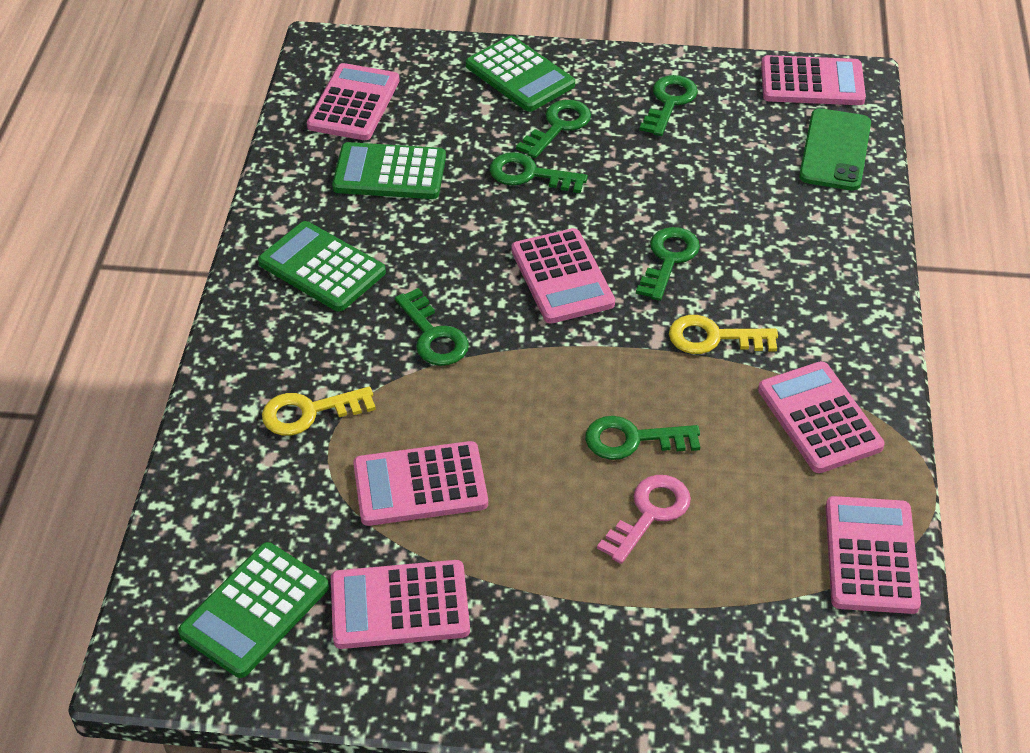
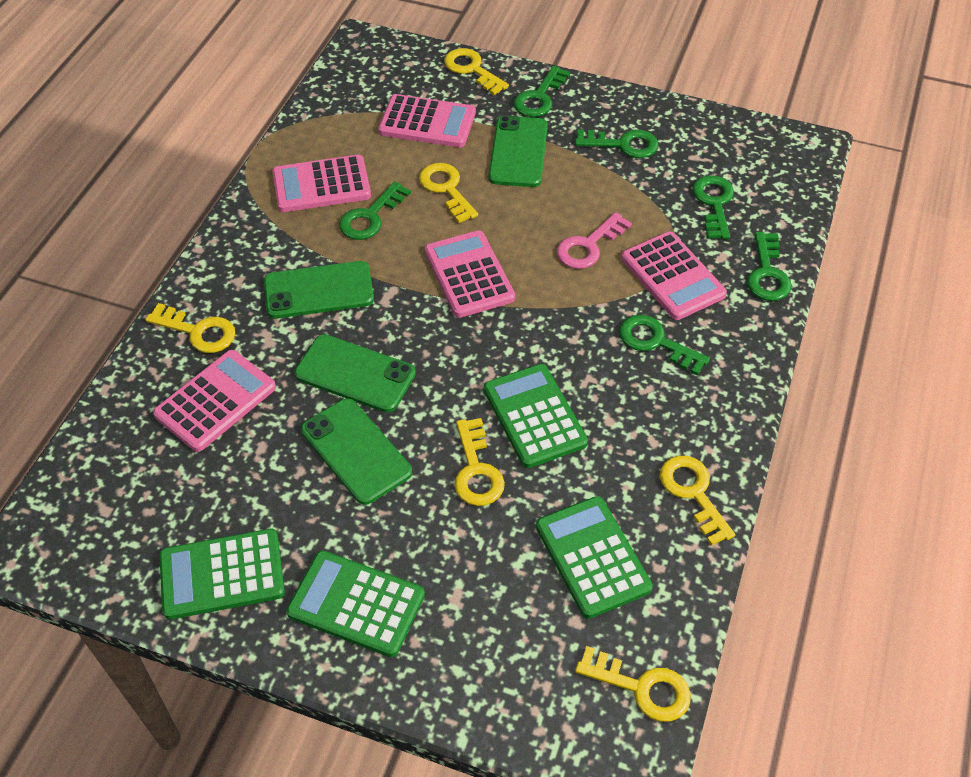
green phone: 1 -> 4
pink calculator: 7 -> 5
yellow key: 2 -> 6

